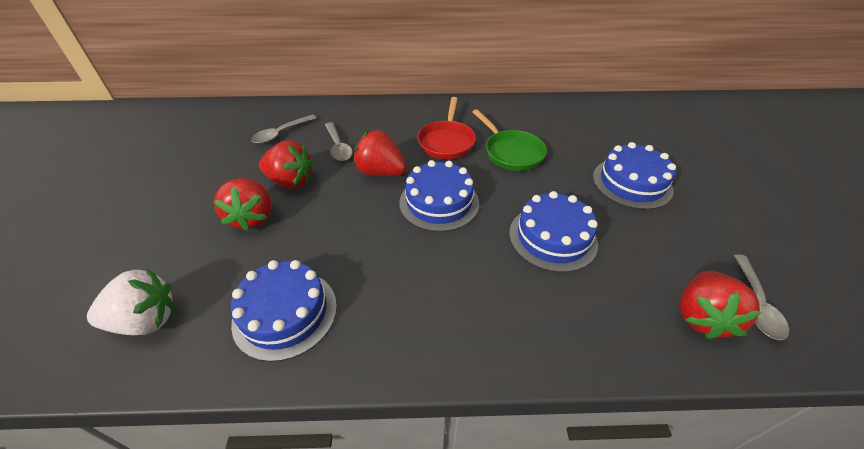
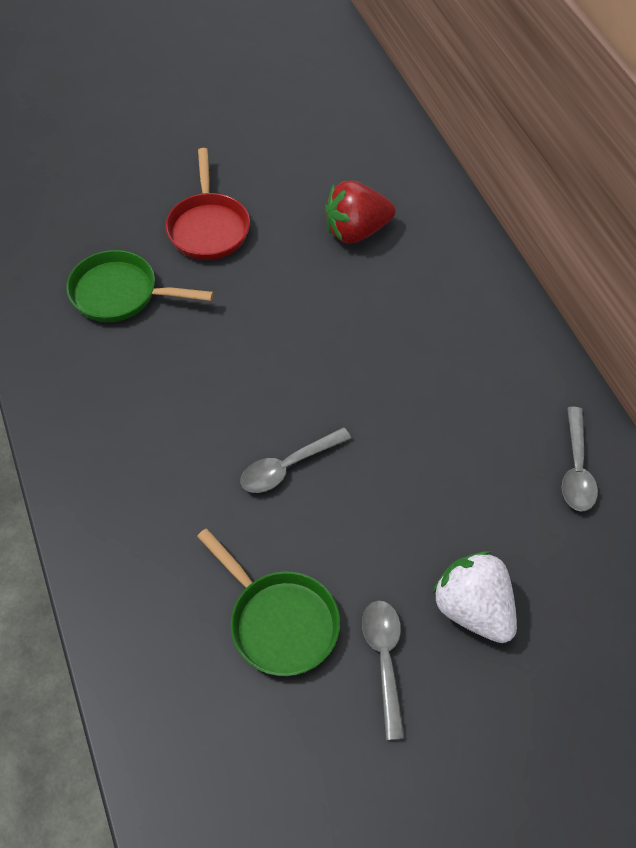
blue cake: 4 -> 0
green pan: 1 -> 2
red strawberry: 4 -> 1

